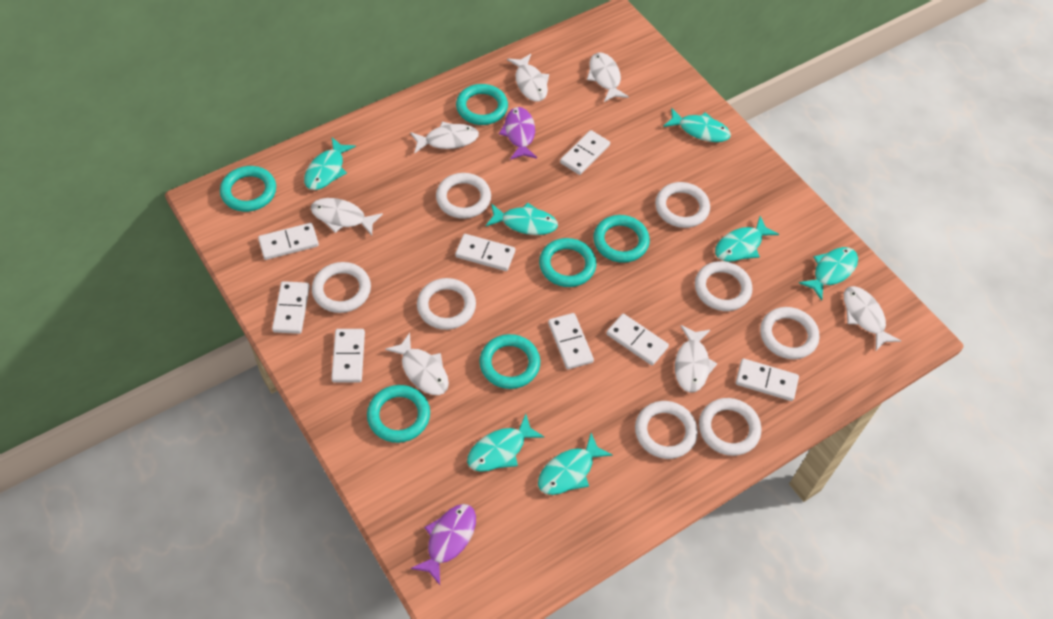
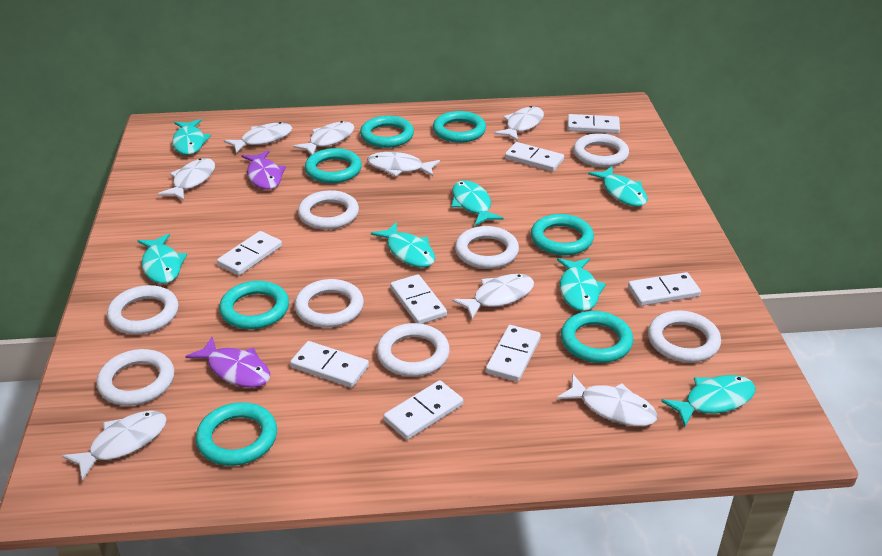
turquoise ring: 6 -> 7
white fish: 7 -> 8

